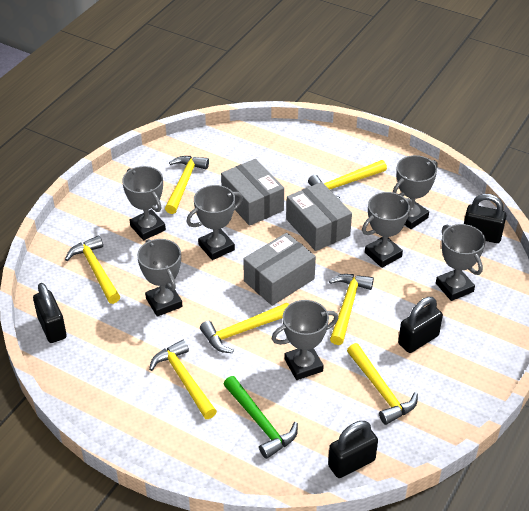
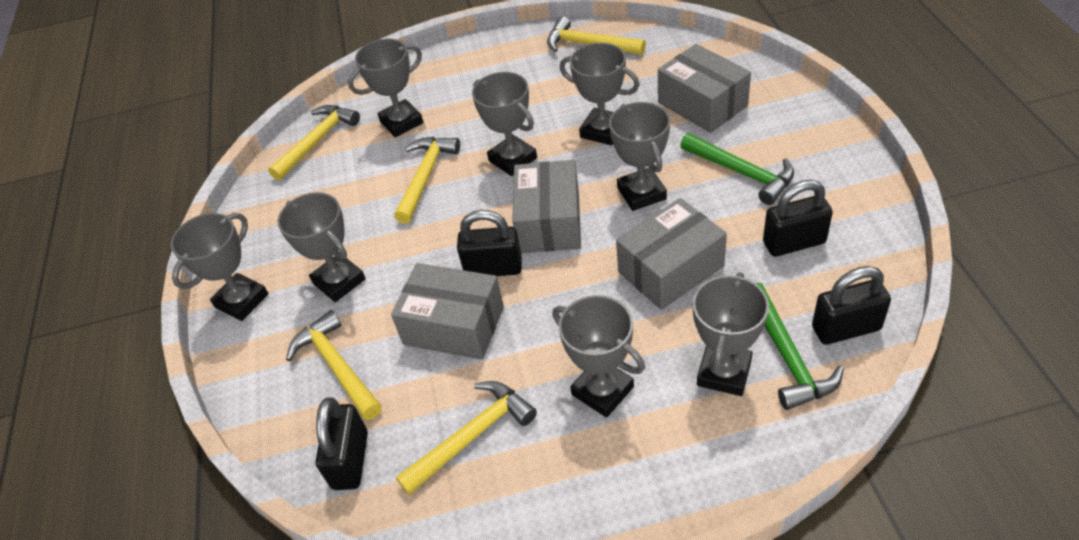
green hammer: 1 -> 2
grey box: 3 -> 4
grey trophy: 7 -> 8
yellow hammer: 7 -> 5

